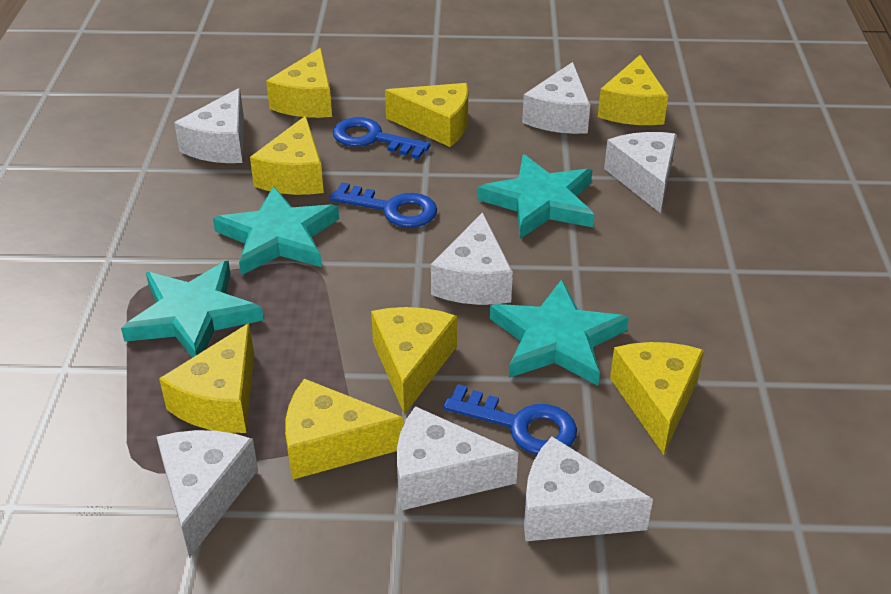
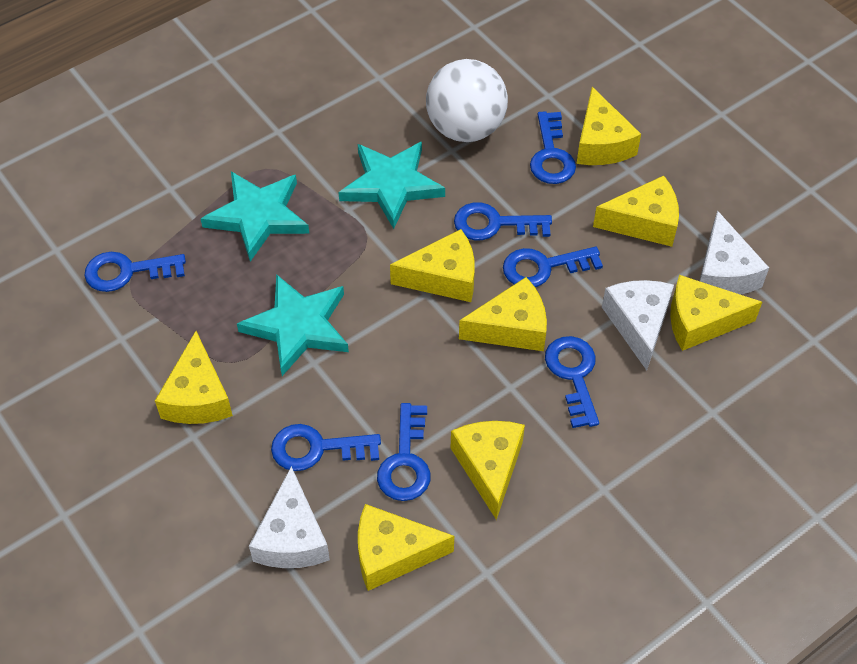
blue key: 3 -> 7
turquoise star: 4 -> 3
white ball: 0 -> 1
white cheese: 7 -> 3

